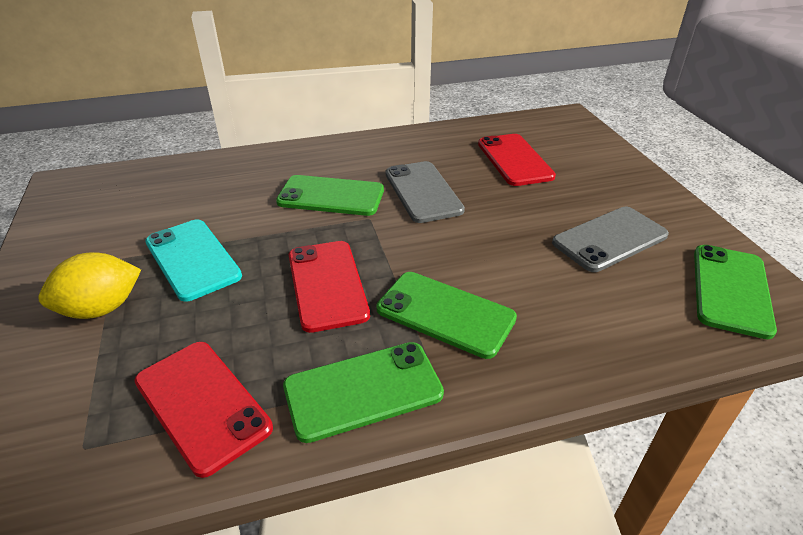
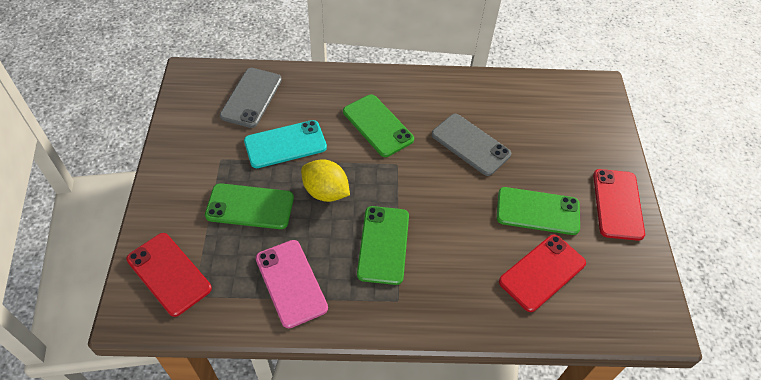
pink phone: 0 -> 1

